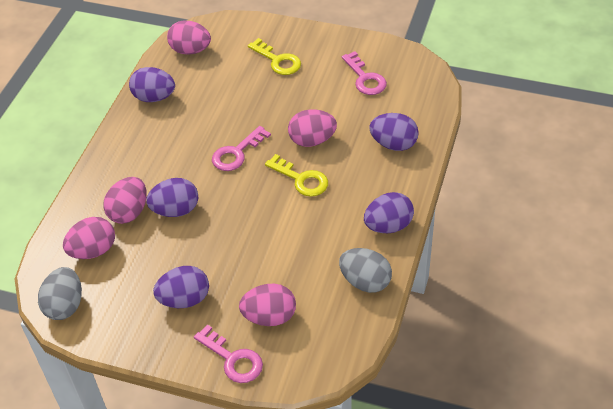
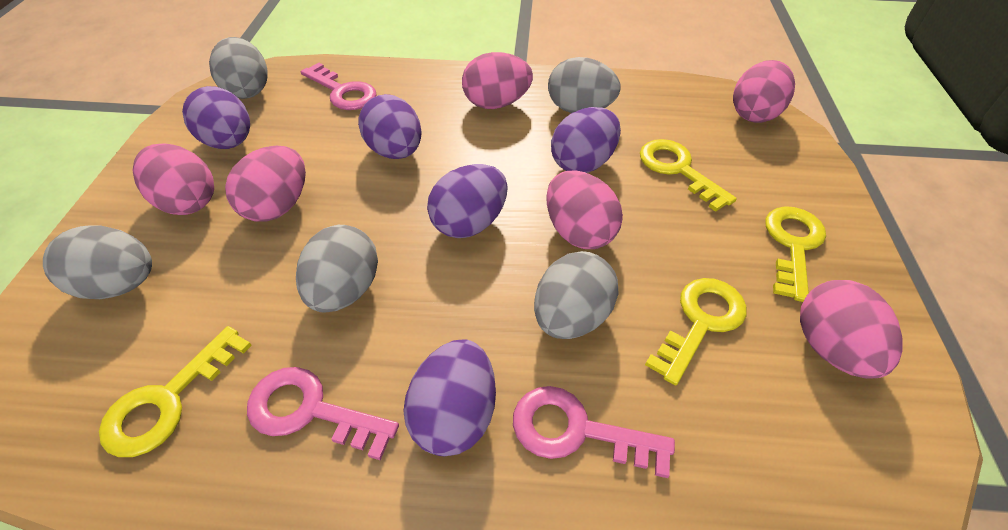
grey egg: 2 -> 5
pink egg: 5 -> 6
yellow key: 2 -> 4

